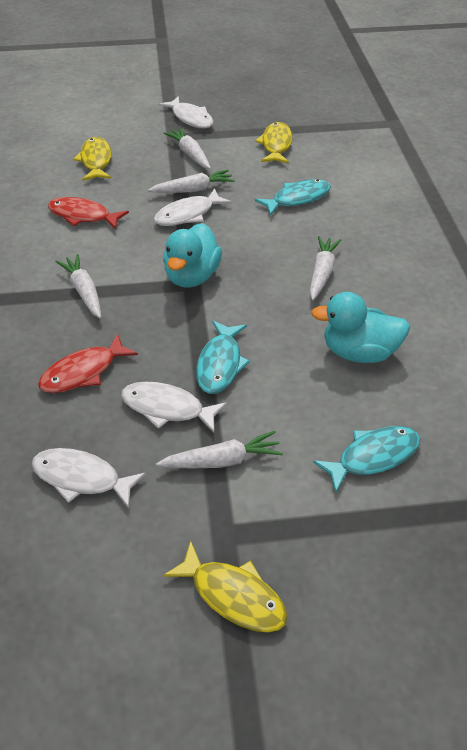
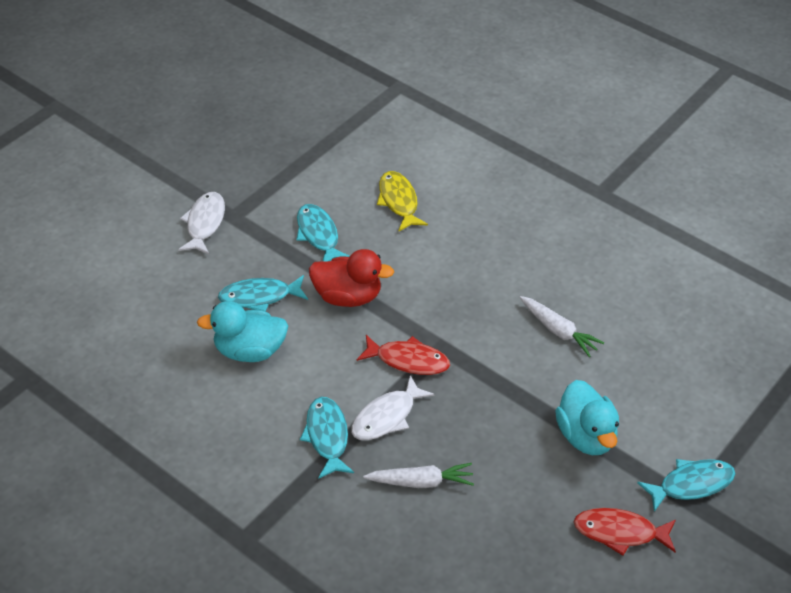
red duck: 0 -> 1
turquoise fish: 3 -> 4
white carrot: 5 -> 2
white fish: 4 -> 2
yellow fish: 3 -> 1

